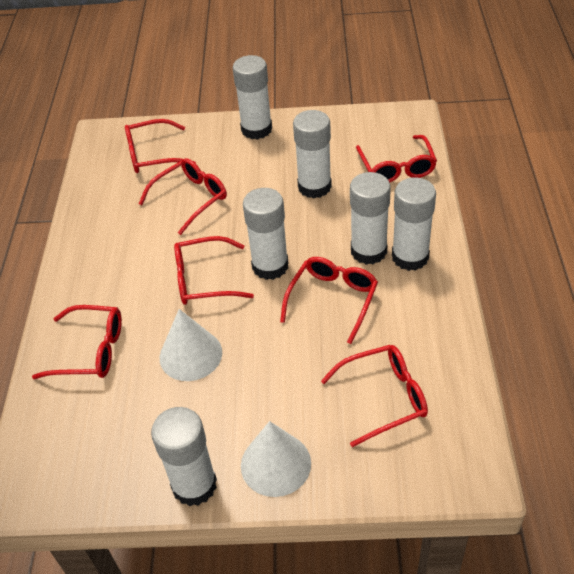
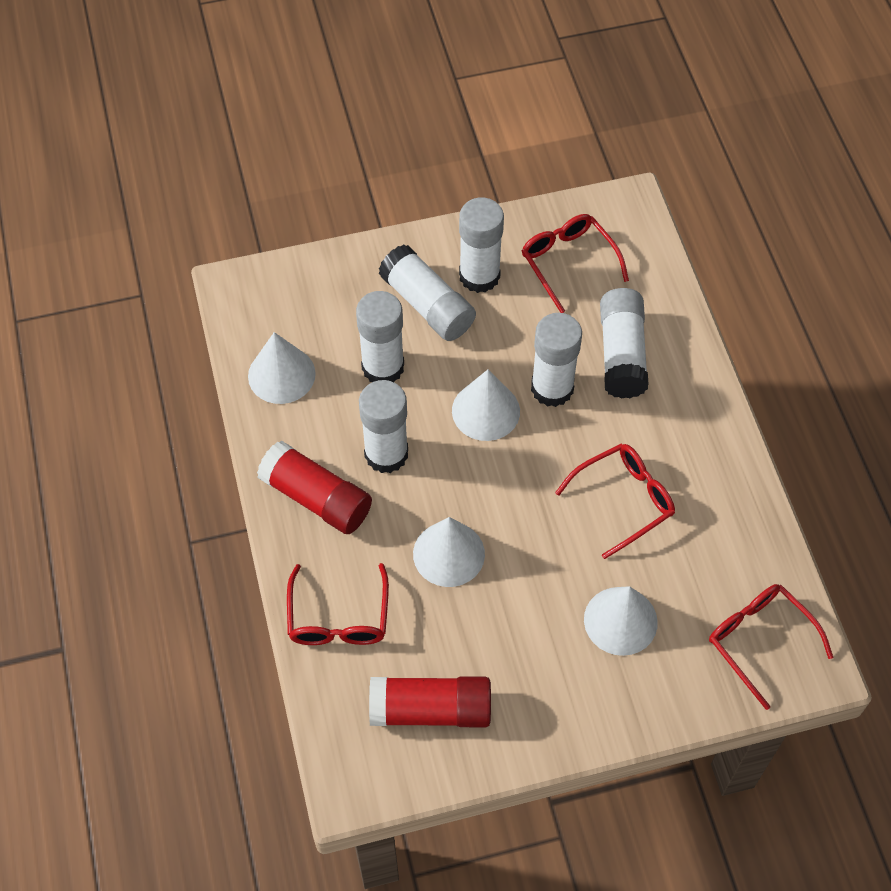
red glasses: 7 -> 4
red glue stick: 0 -> 2
white cone: 2 -> 4

